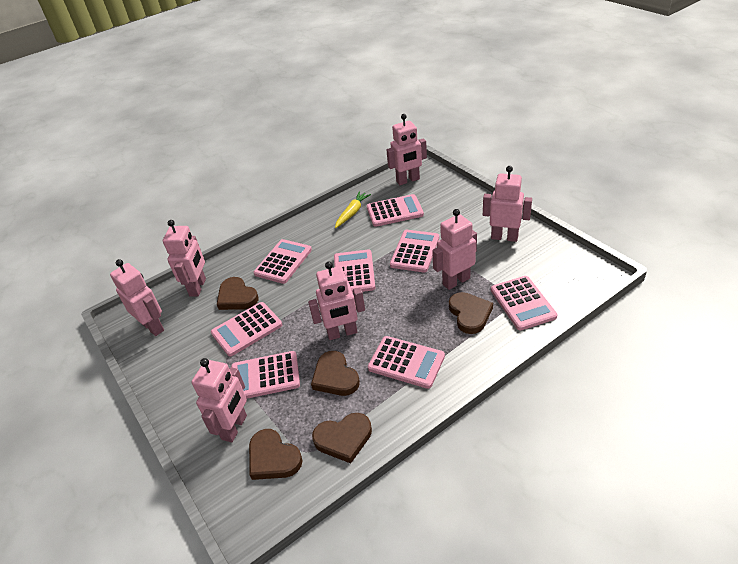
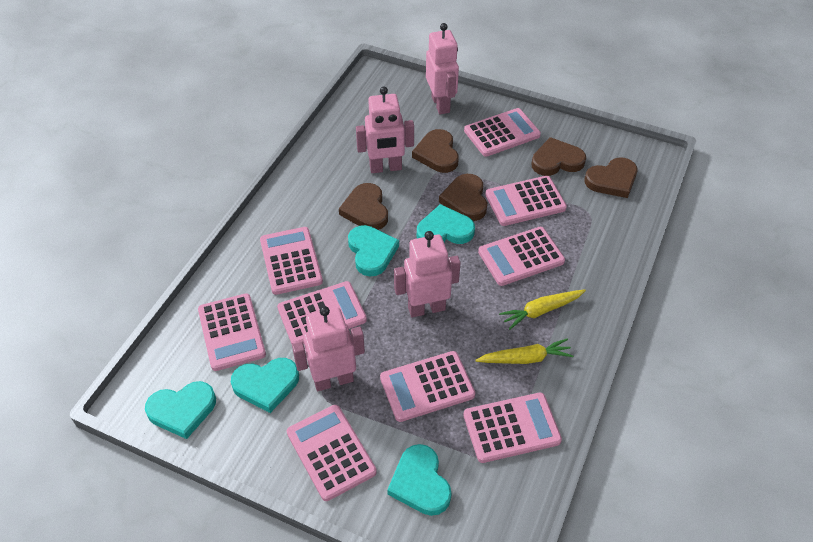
pink calculator: 8 -> 9
pink robot: 7 -> 4
turquoise heart: 0 -> 5
yellow carrot: 1 -> 2

